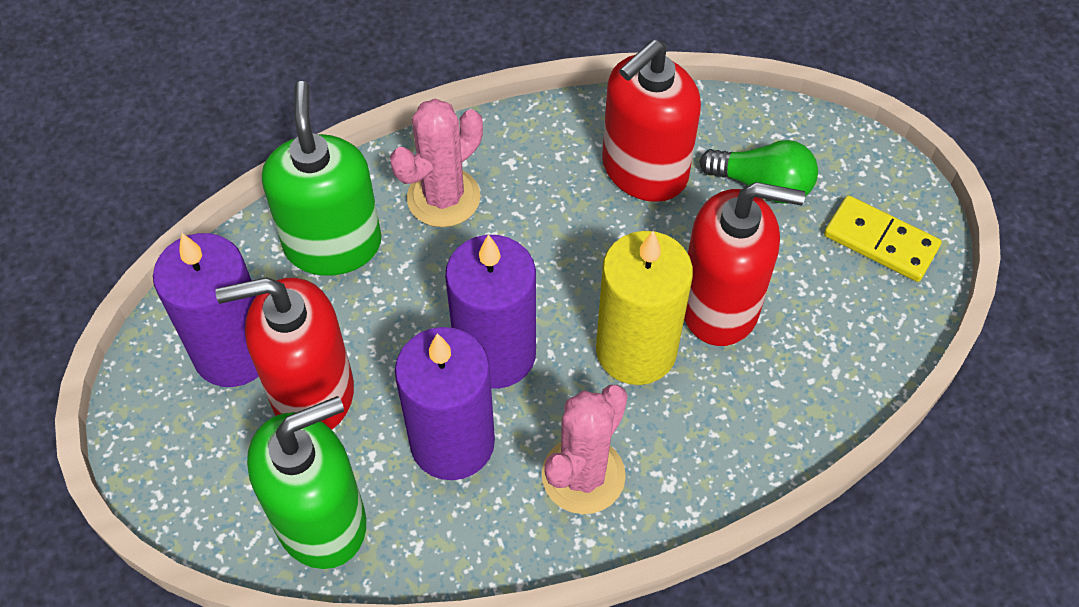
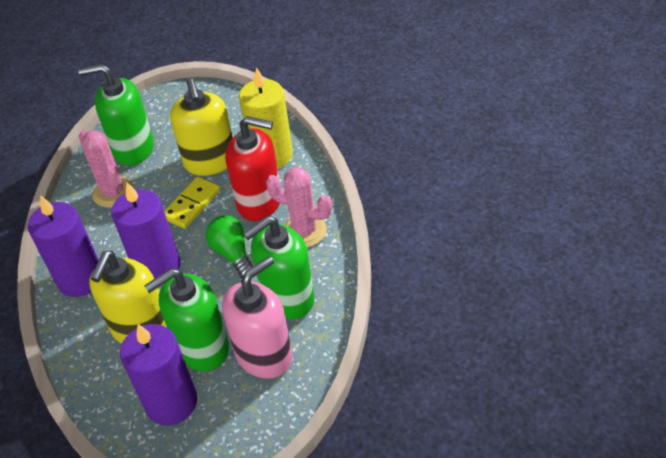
green soap dispenser: 2 -> 3
pink soap dispenser: 0 -> 1
red soap dispenser: 3 -> 1
yellow soap dispenser: 0 -> 2

